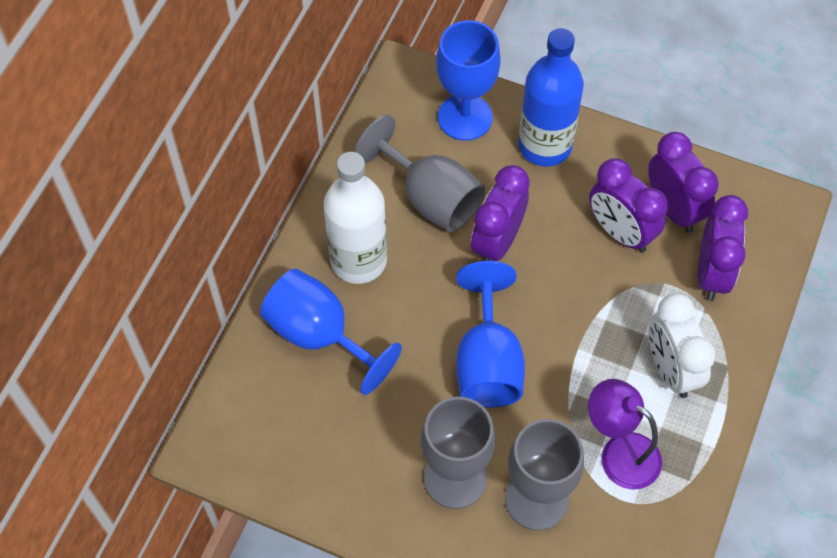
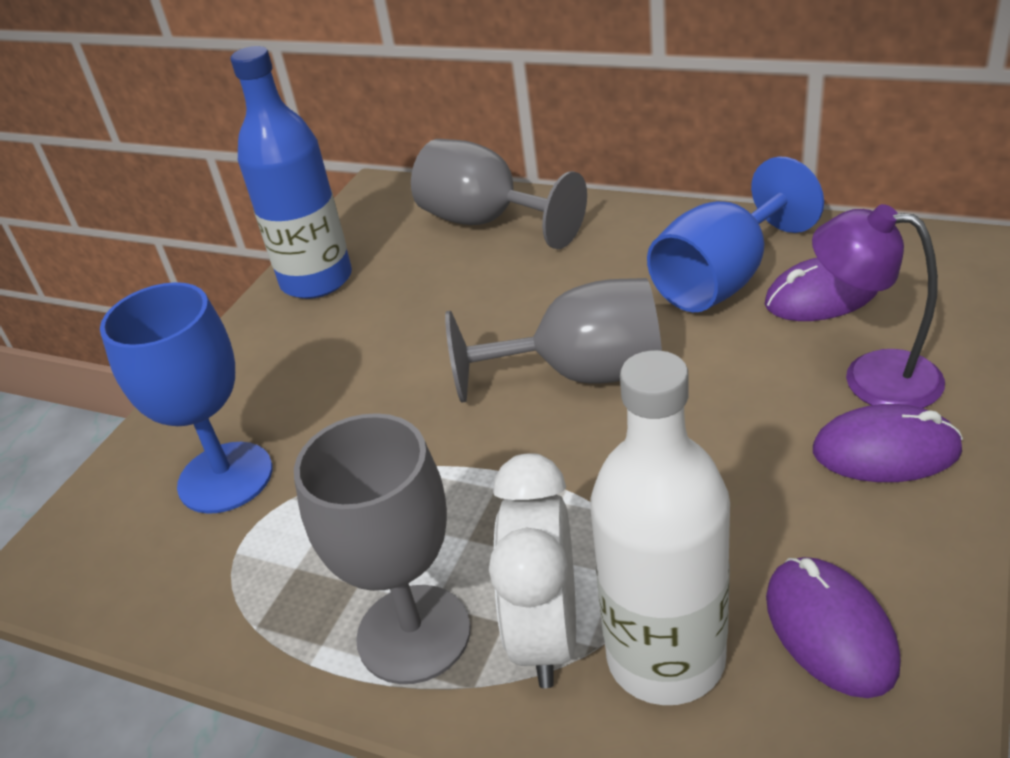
blue goblet: 3 -> 2
purple clock: 4 -> 0
purple mouse: 0 -> 3

